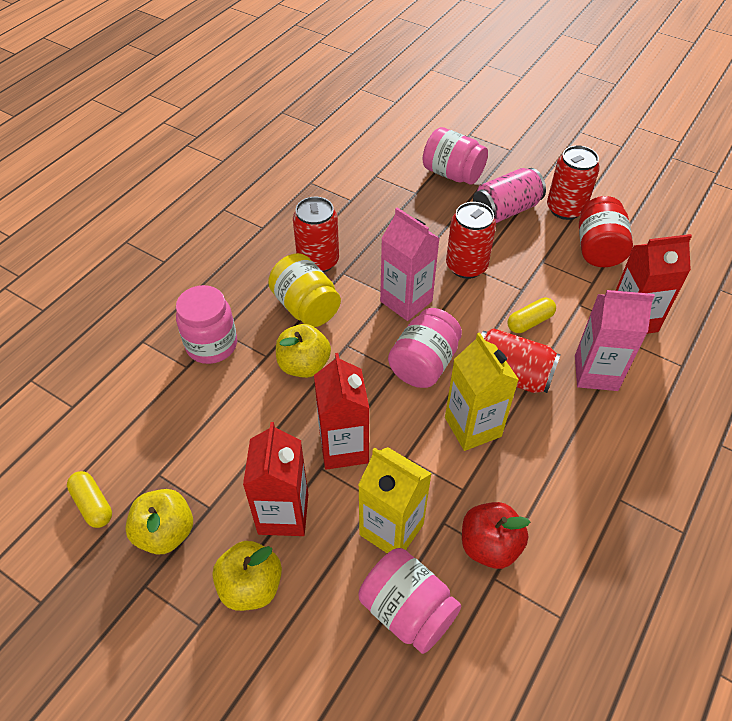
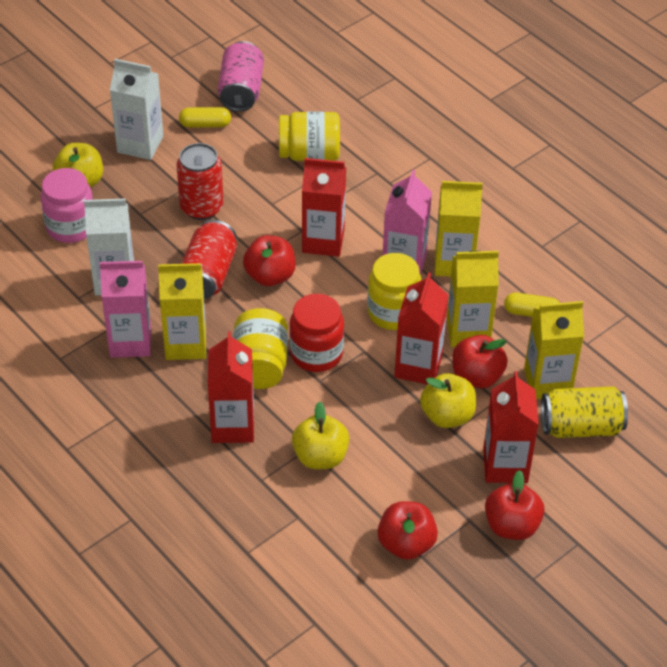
pink jar: 4 -> 1
red apple: 1 -> 4
red can: 4 -> 2
red carton: 3 -> 4
white carton: 0 -> 2
yellow can: 0 -> 1
yellow carton: 2 -> 4
yellow jar: 1 -> 3

